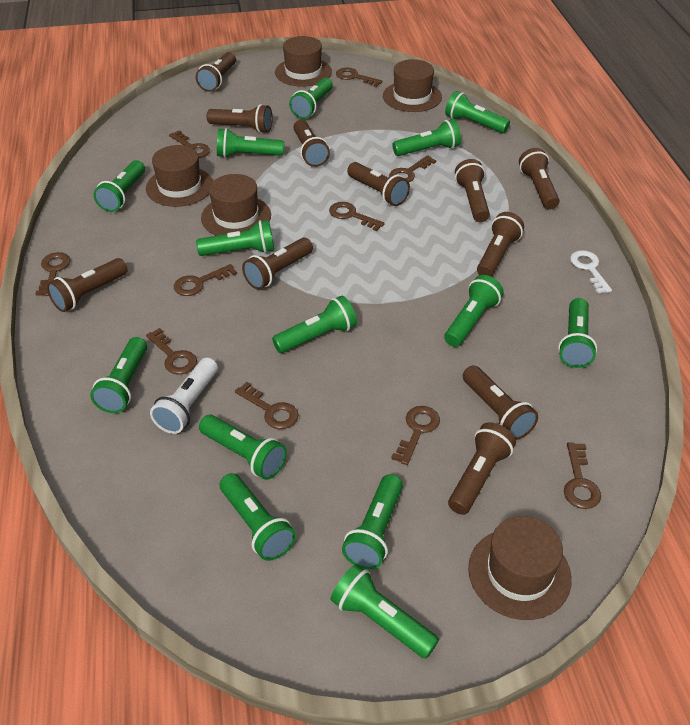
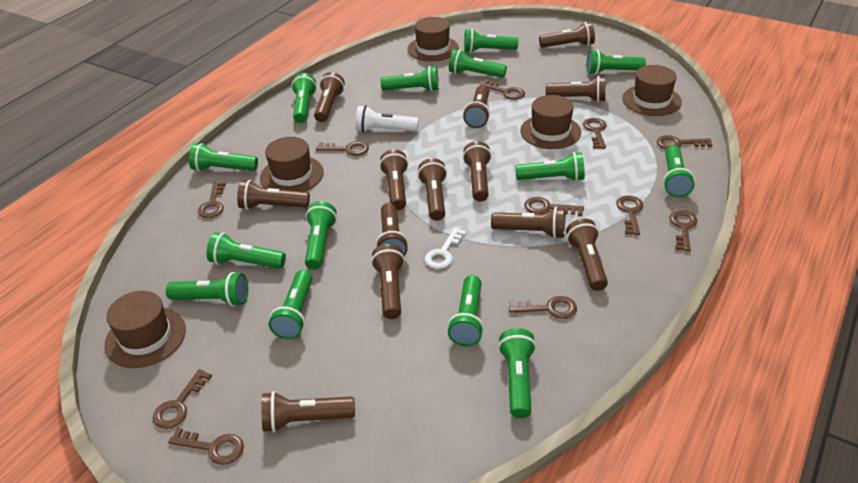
brown flashlight: 11 -> 13
brown key: 10 -> 11

